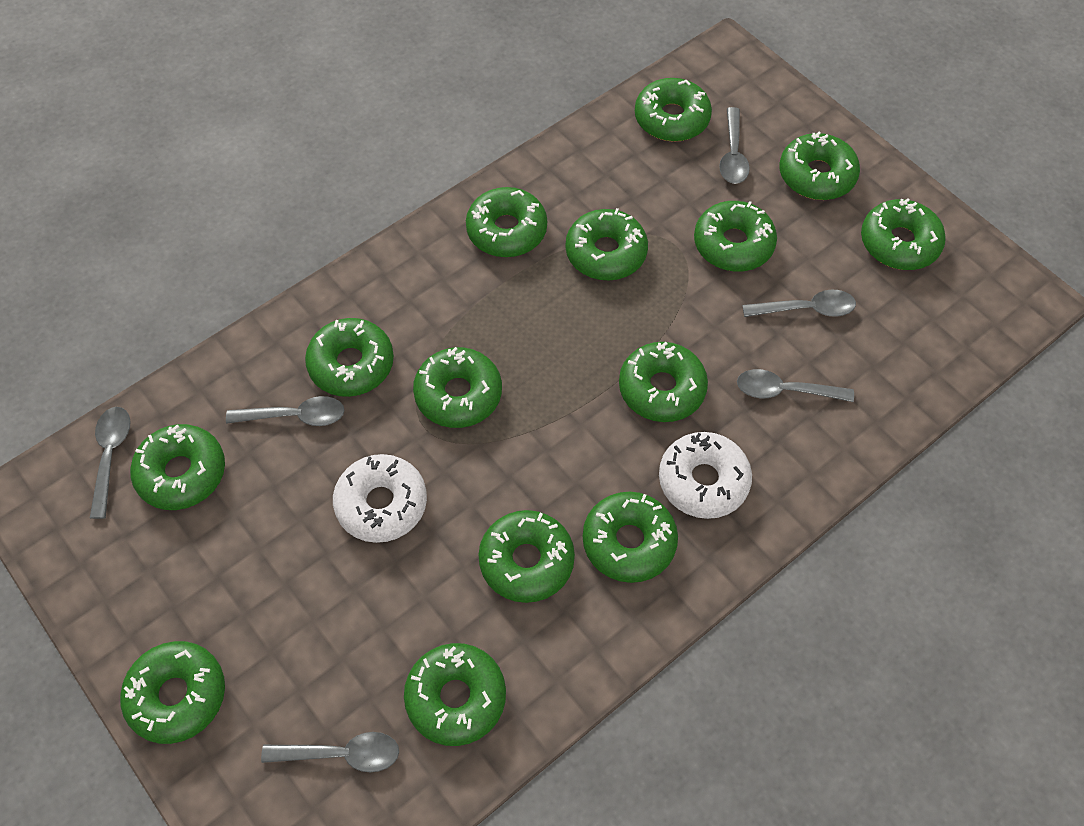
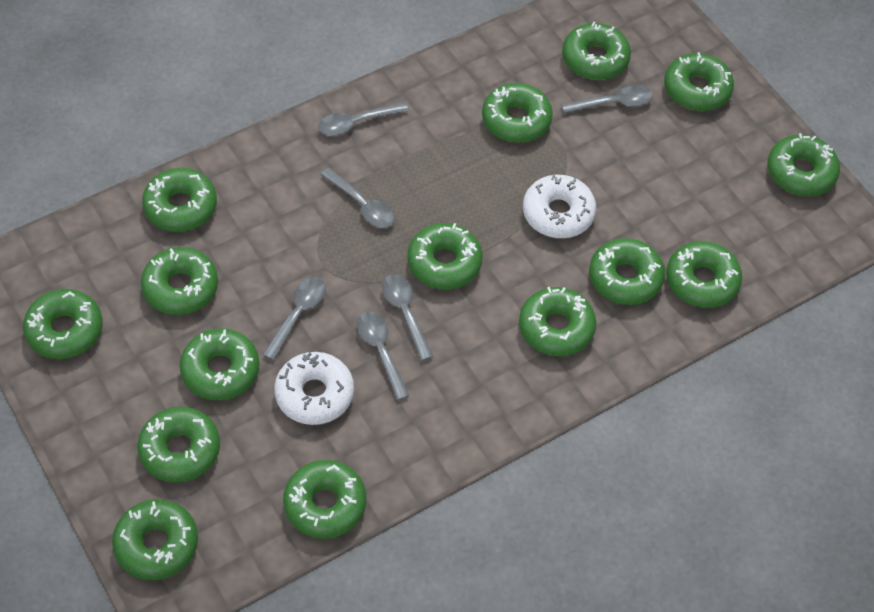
green donut: 14 -> 15

